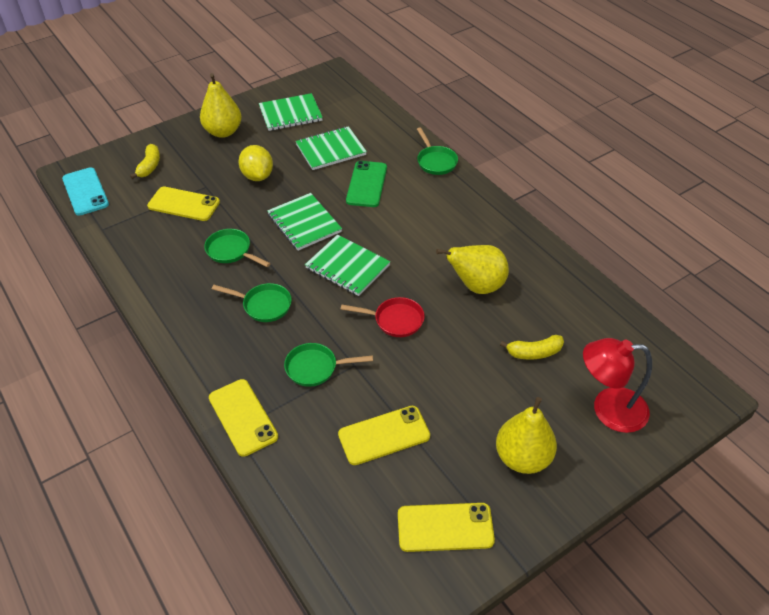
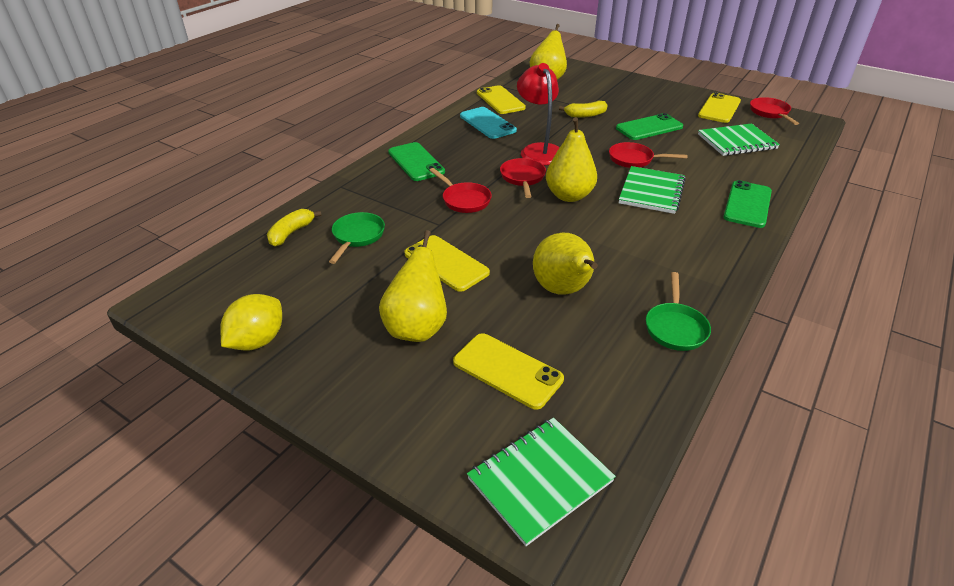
green notebook: 4 -> 3
green pan: 4 -> 2
green phone: 1 -> 3
red pan: 1 -> 4
yellow pear: 3 -> 4

